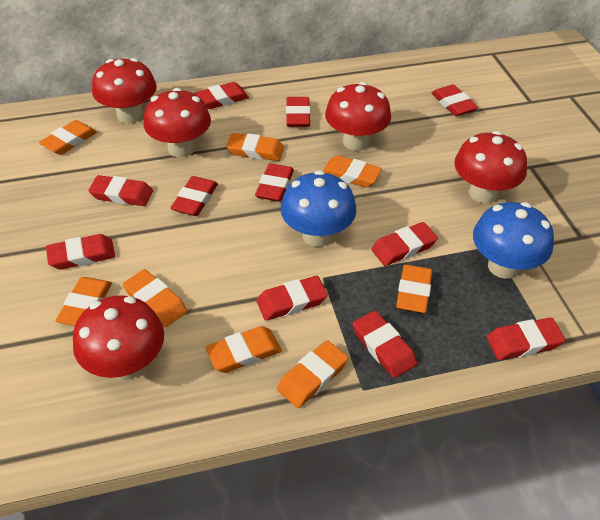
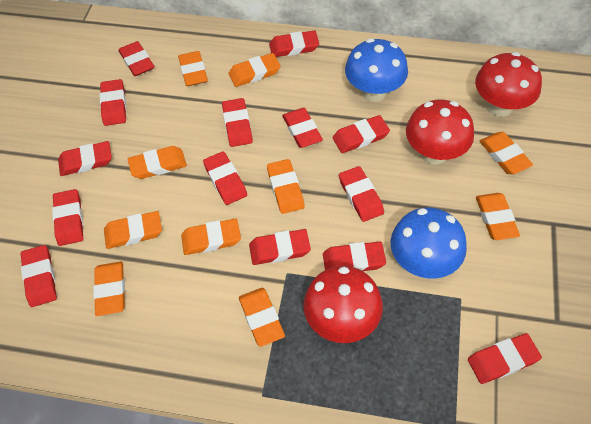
orange eraser: 8 -> 10
red eraser: 11 -> 14
red mushroom: 5 -> 3

